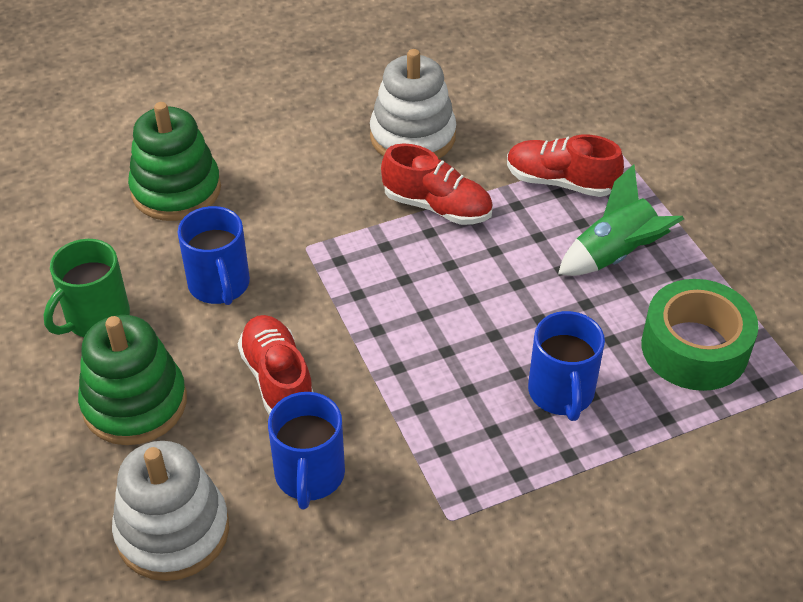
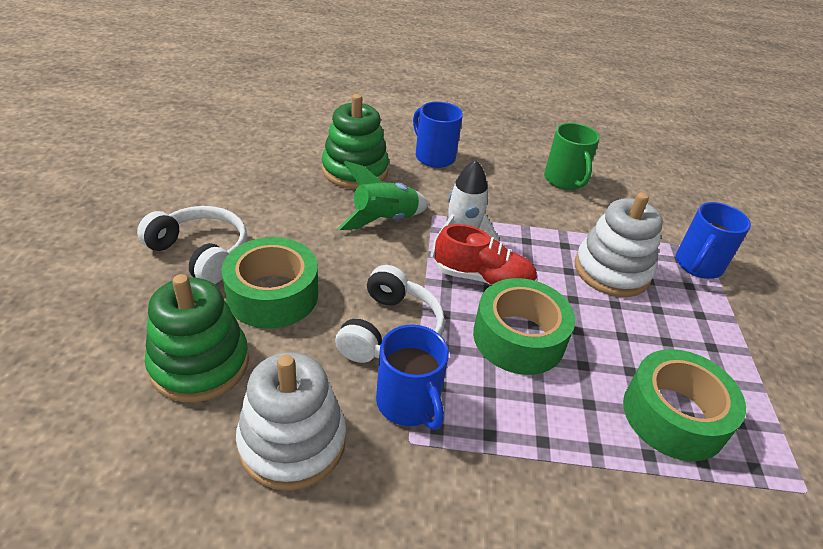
green tape: 1 -> 3
red shoe: 3 -> 1
white headphones: 0 -> 2
white rocket: 0 -> 1

